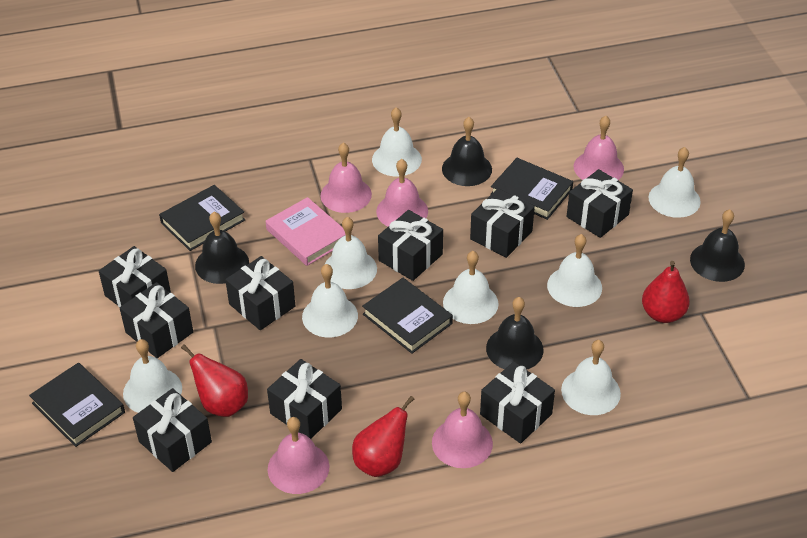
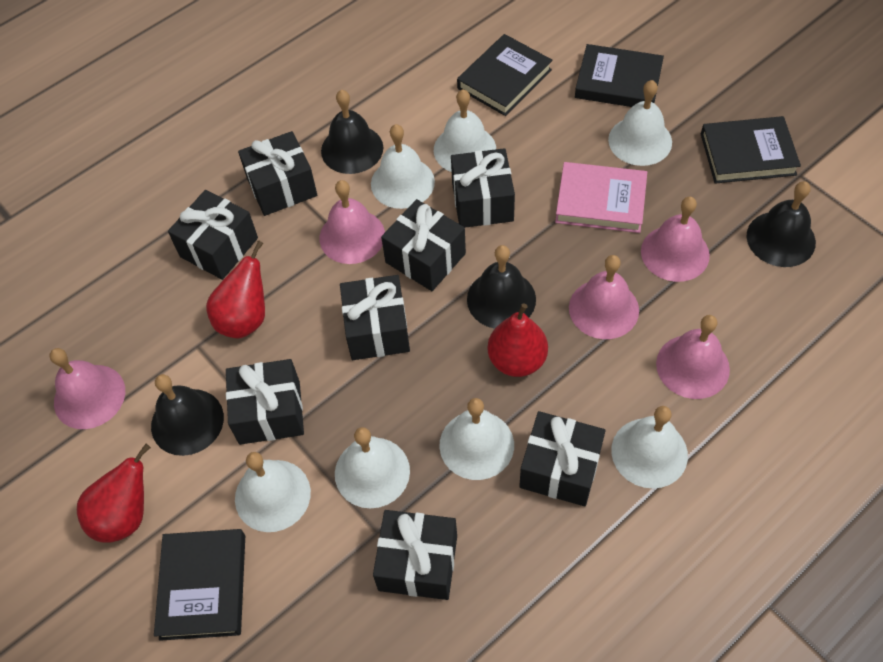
black gift: 9 -> 8
white bell: 8 -> 7

